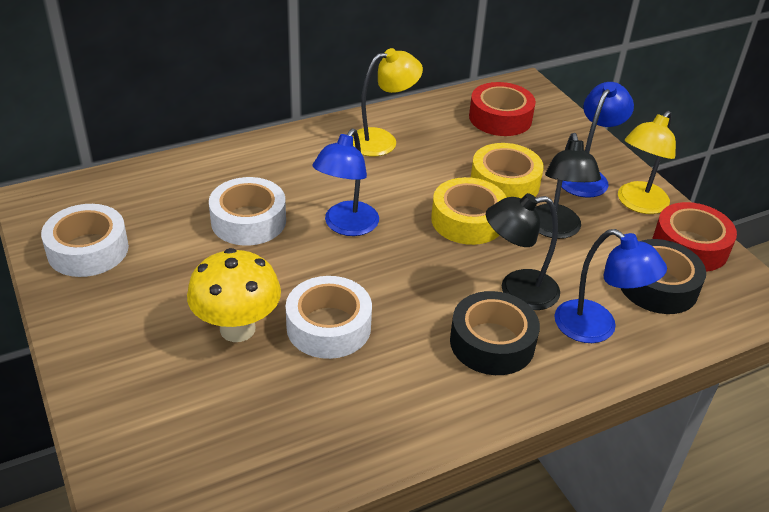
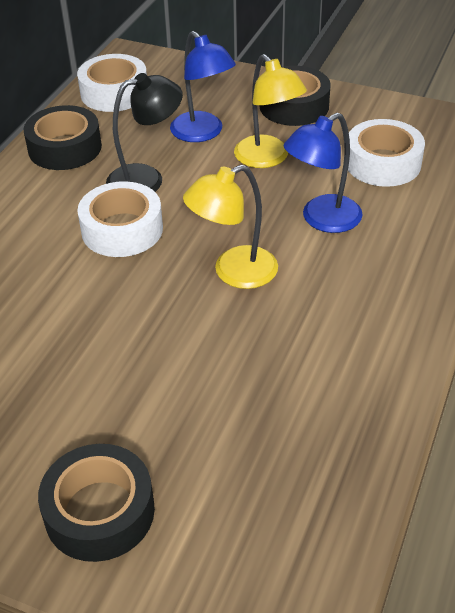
black lamp: 2 -> 1
black tape: 2 -> 3
blue lamp: 3 -> 2
red tape: 2 -> 0
yellow mushroom: 1 -> 0
yellow tape: 2 -> 0

